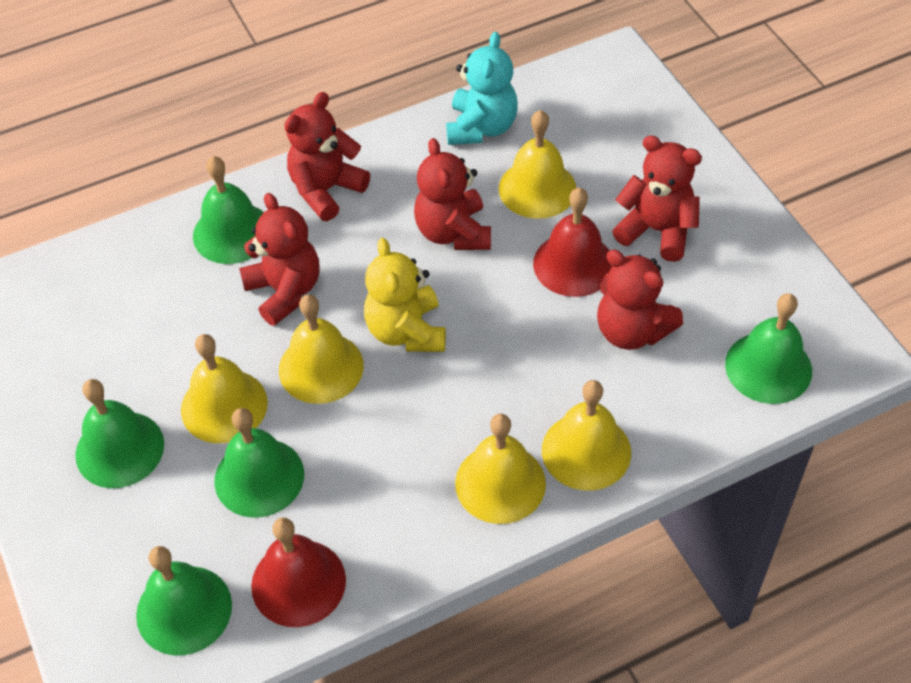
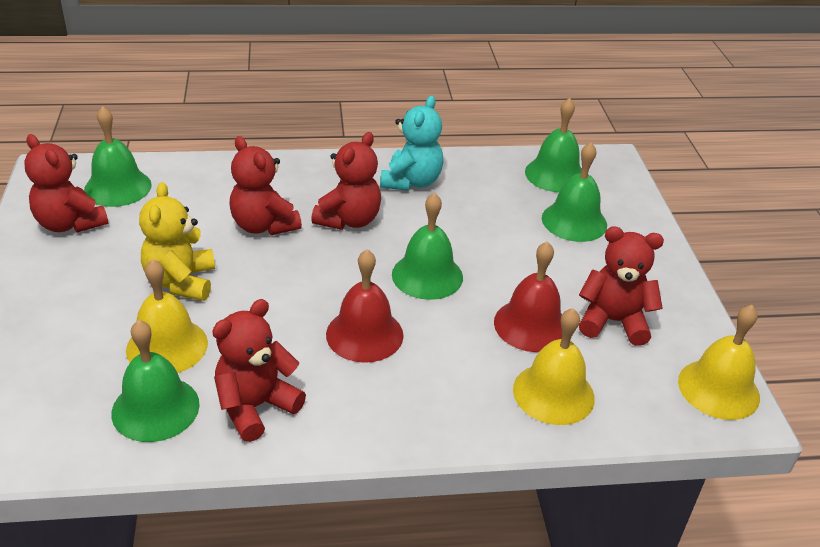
yellow bell: 5 -> 3

